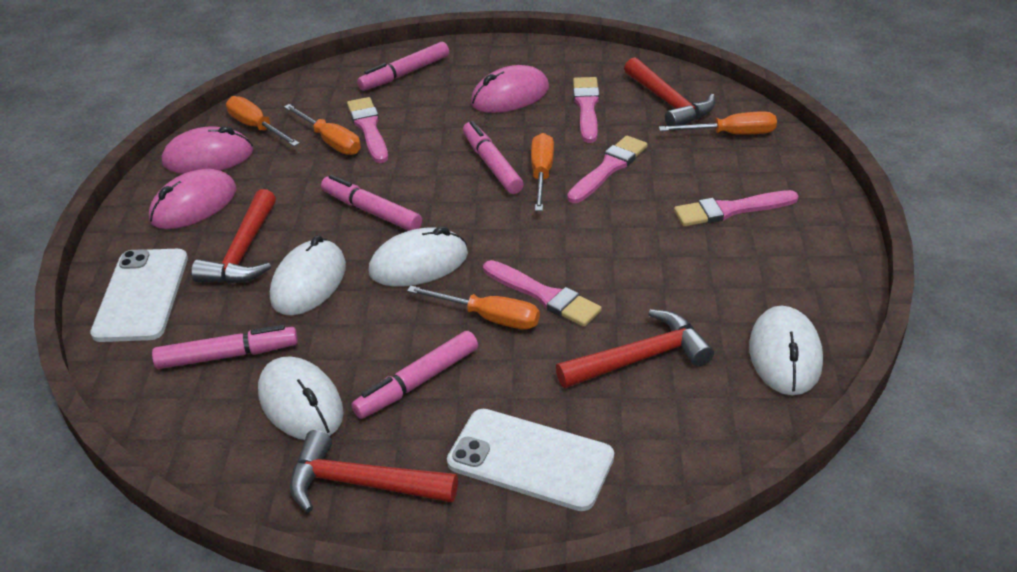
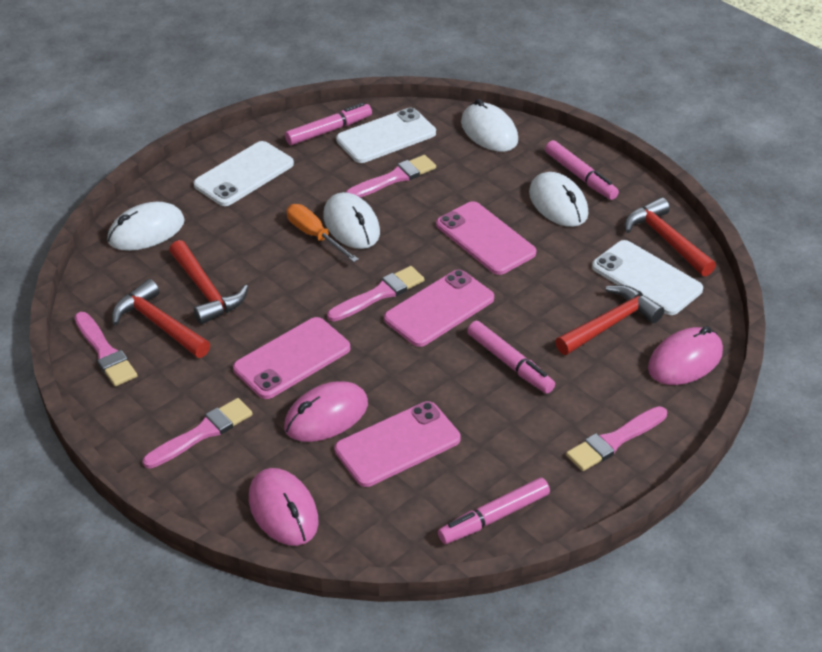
orange screwdriver: 5 -> 1
pink marker: 5 -> 4
pink phone: 0 -> 4
white phone: 2 -> 3

